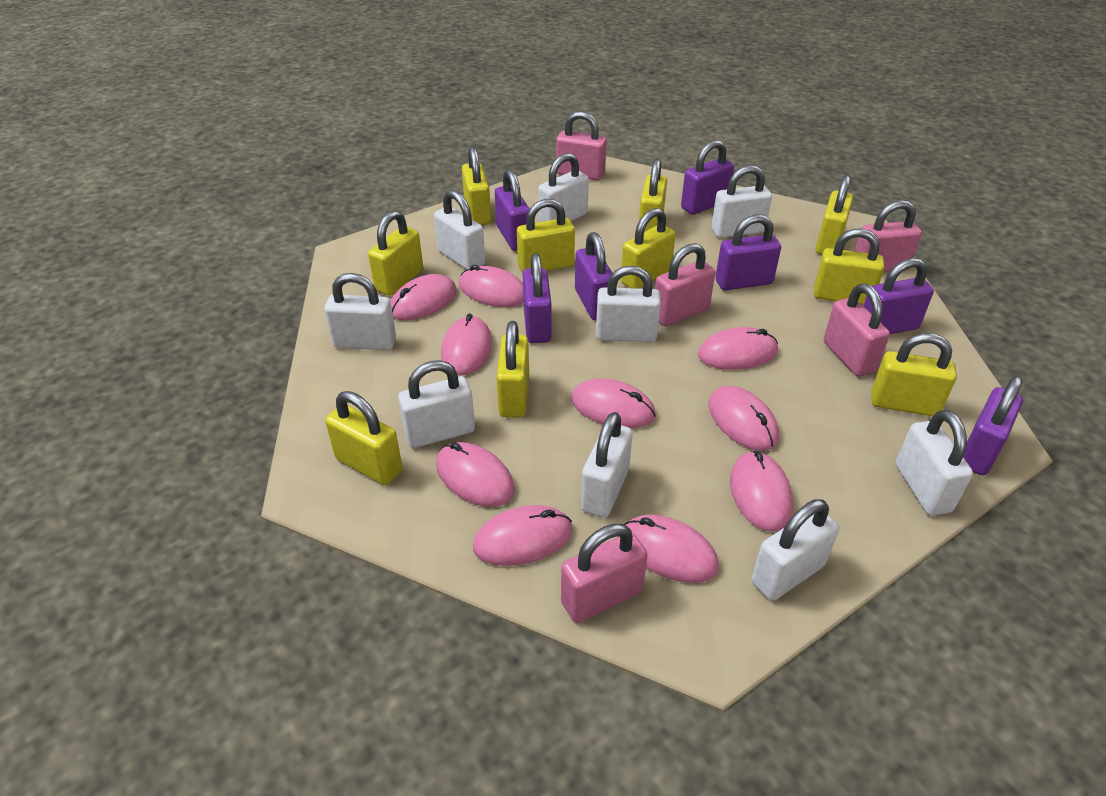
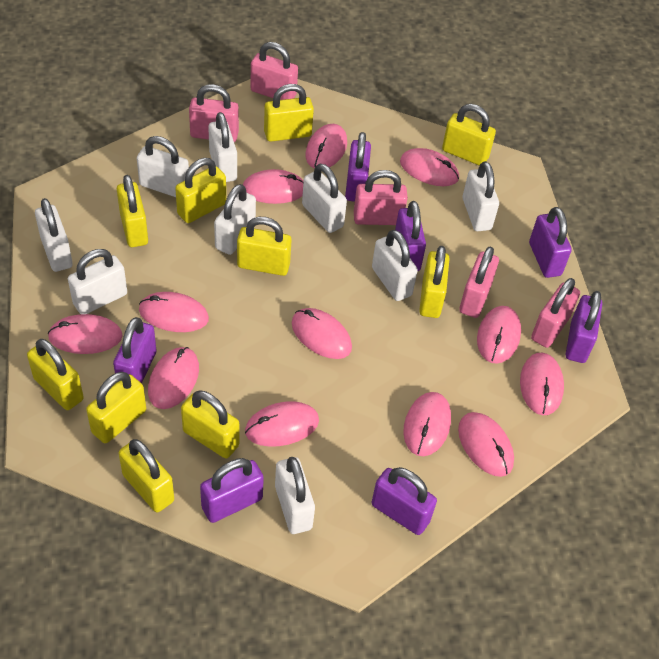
pink mouse: 10 -> 12

